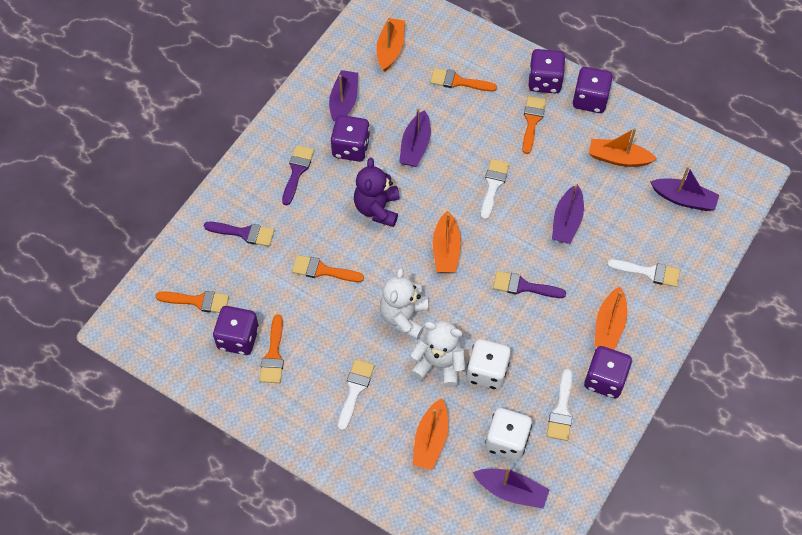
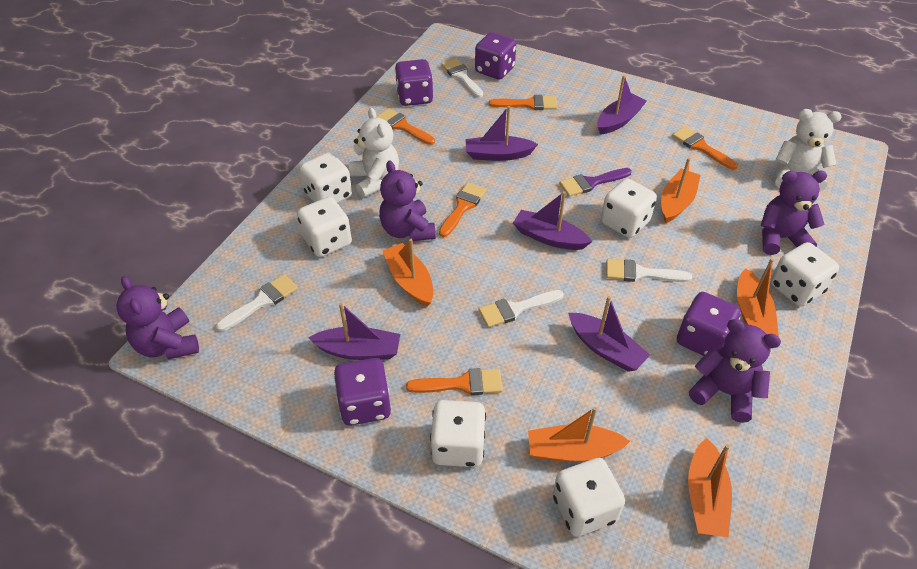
purple brush: 3 -> 1
purple dice: 5 -> 4
purple teddy bear: 1 -> 4
white dice: 2 -> 6

